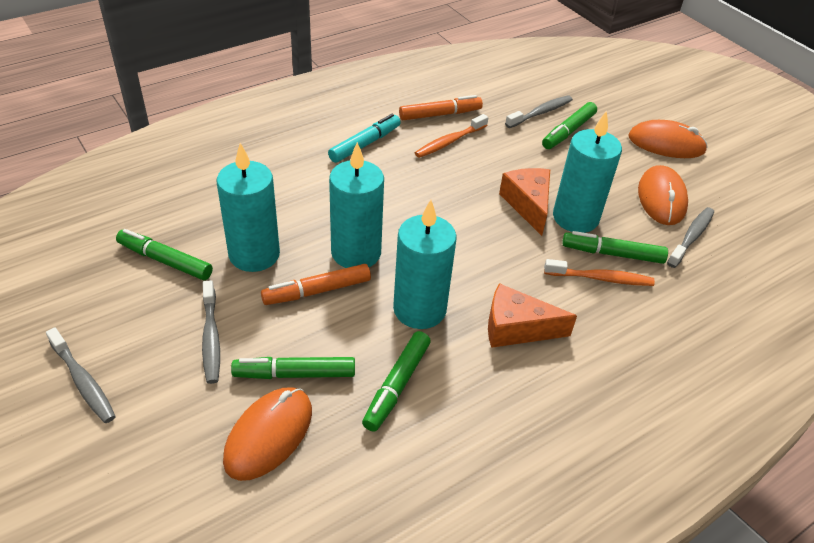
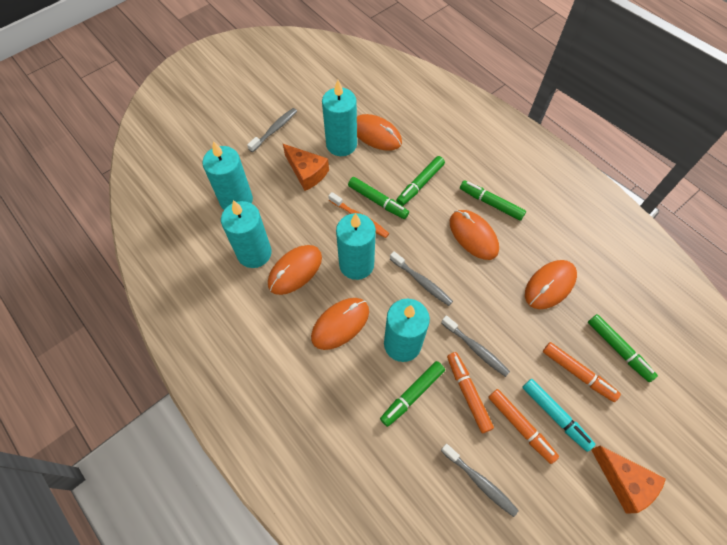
orange marker: 2 -> 3
orange mouse: 3 -> 5
orange toothbrush: 2 -> 1
turquoise candle: 4 -> 5

